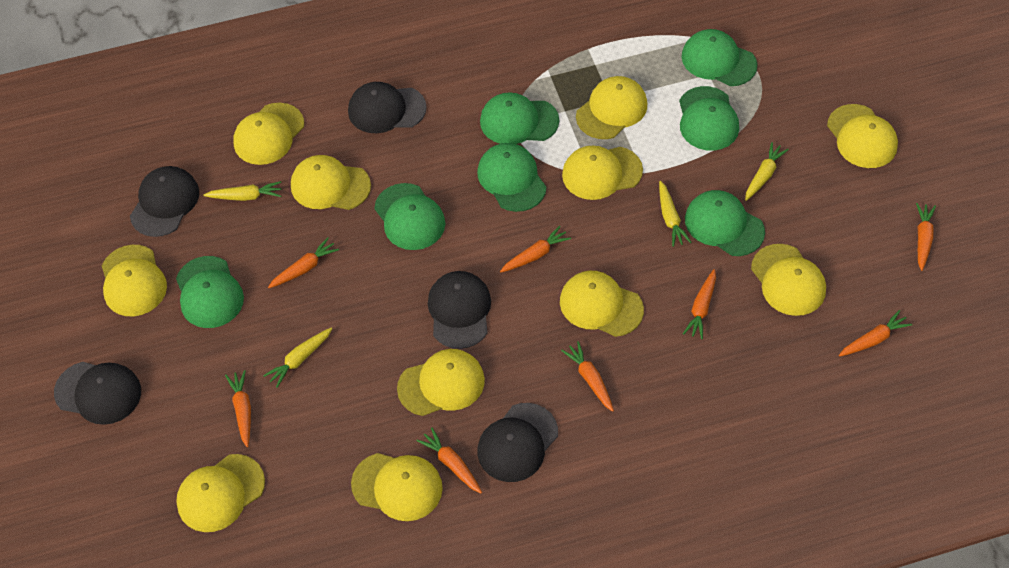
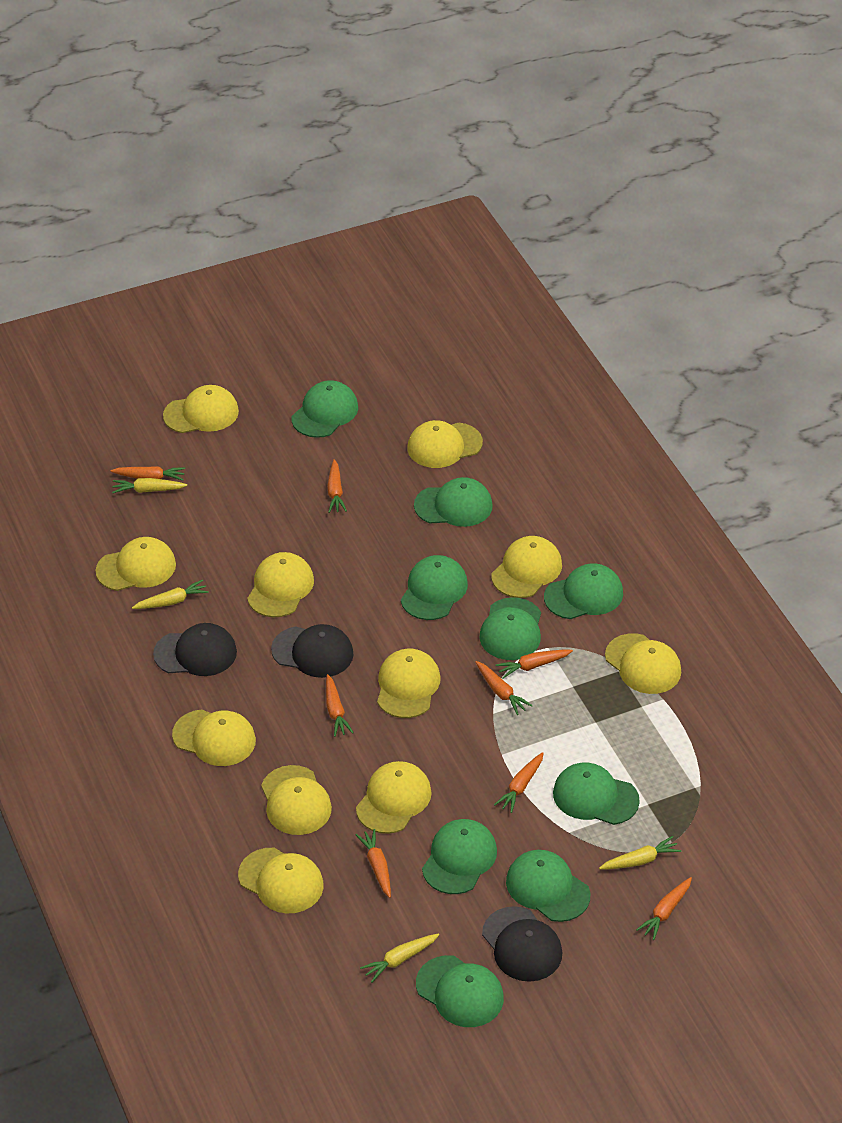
black cap: 5 -> 3
green cap: 7 -> 9

